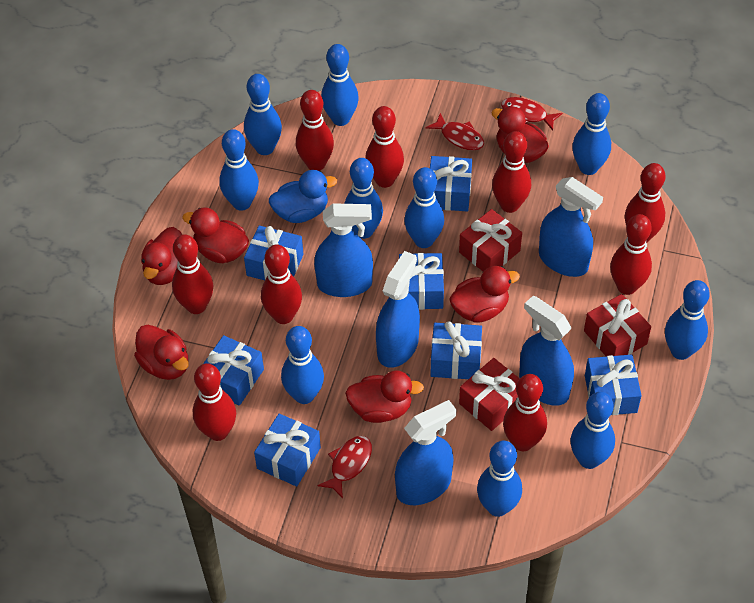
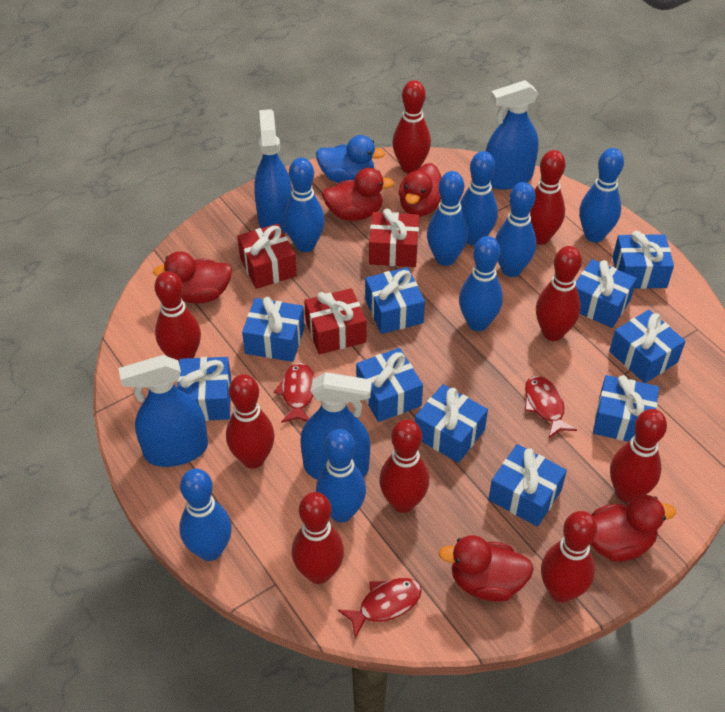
blue bowling pin: 10 -> 8
blue gift: 7 -> 10
blue spray bottle: 5 -> 4
red duck: 6 -> 5

